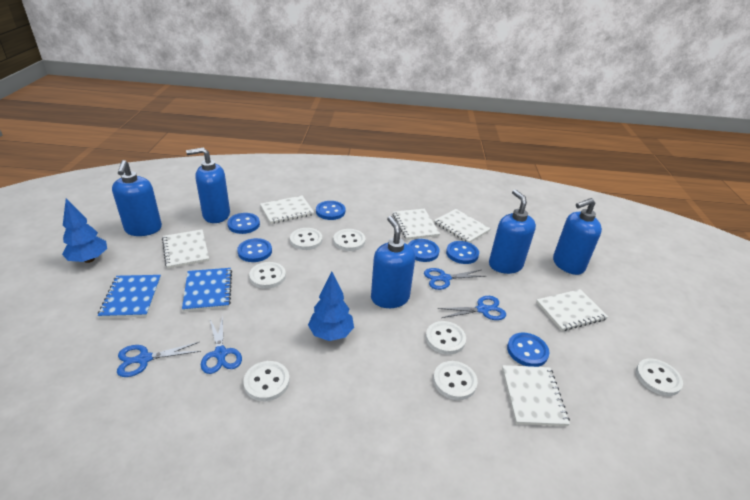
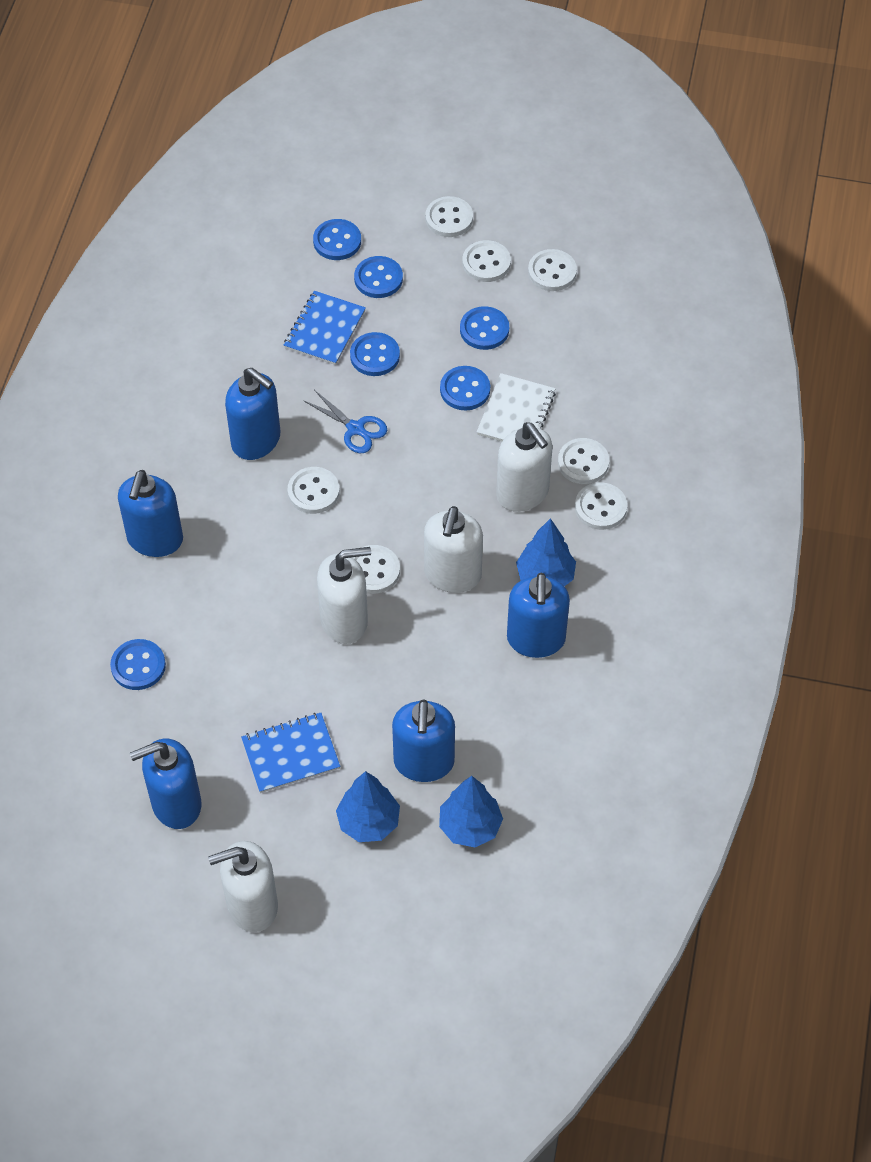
blue scissors: 4 -> 1
blue tree: 2 -> 3
white notebook: 6 -> 1
white soap dispenser: 0 -> 4

